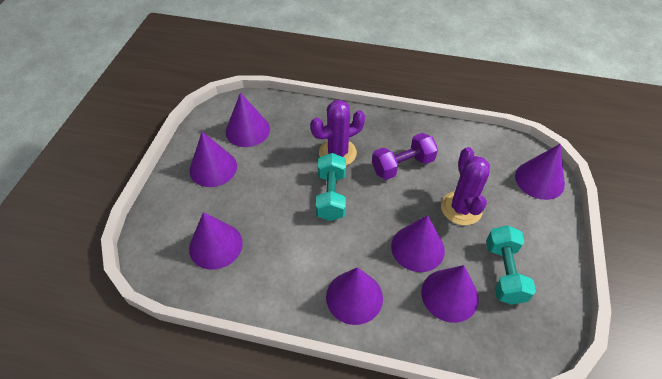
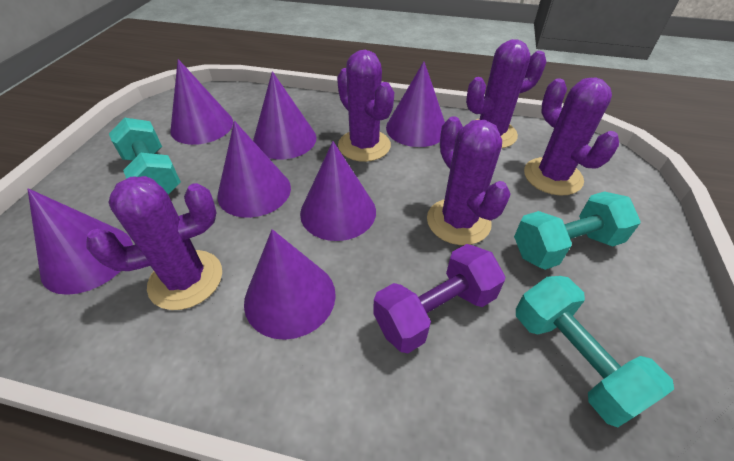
purple cactus: 2 -> 5
turquoise dumbbell: 2 -> 3

